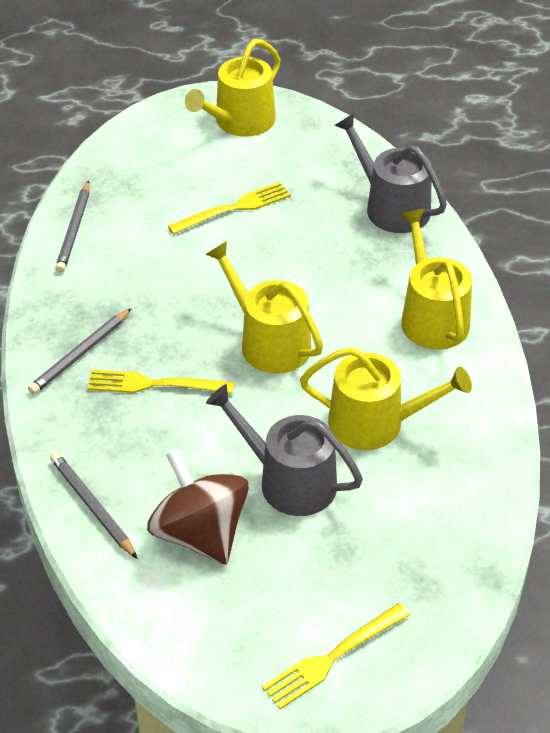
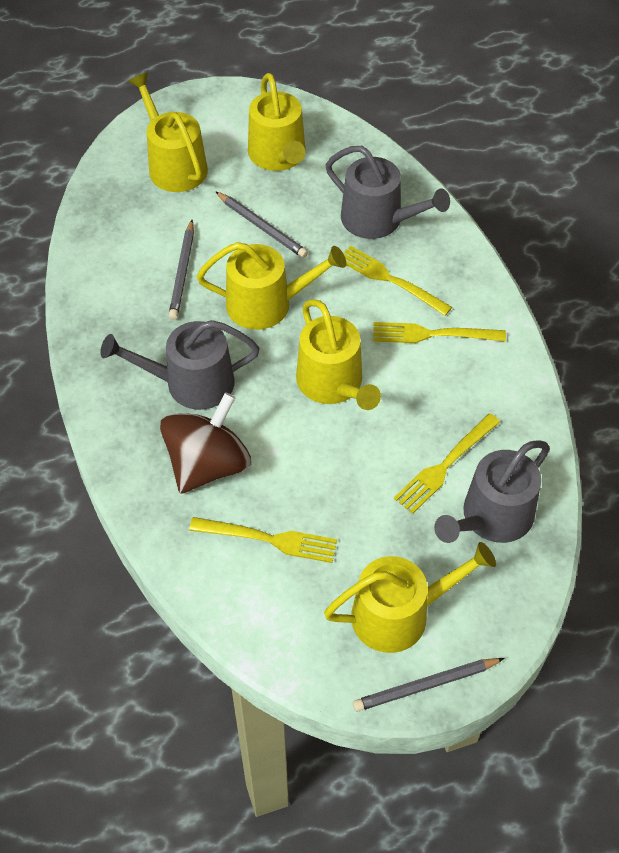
grey watering can: 2 -> 3
yellow fork: 3 -> 4
yellow watering can: 4 -> 5

